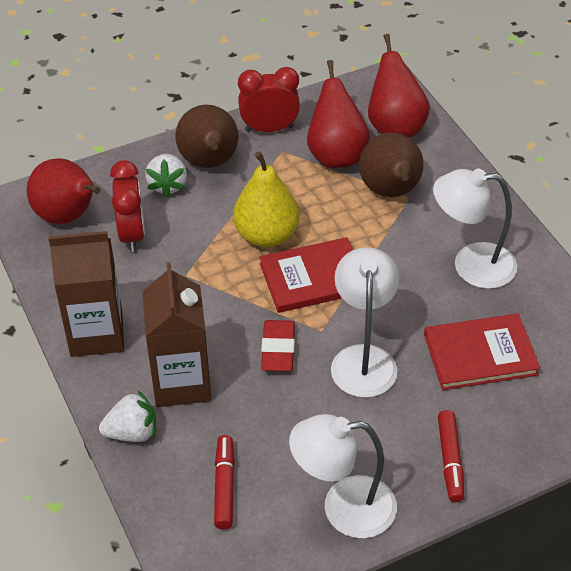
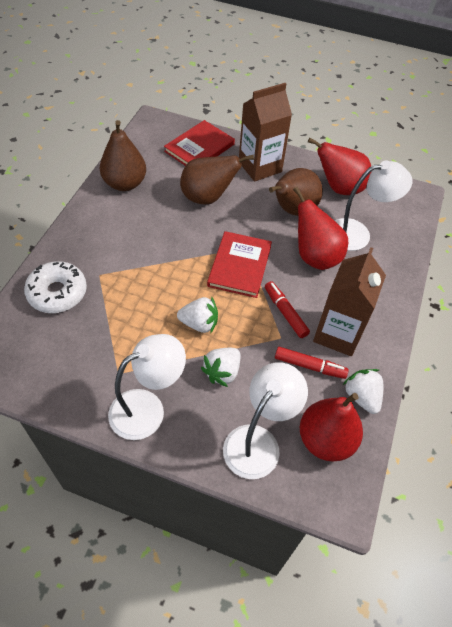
brown pear: 2 -> 3
red clock: 2 -> 0
red eraser: 1 -> 0
white donut: 0 -> 1
white strawberry: 2 -> 3
yellow pear: 1 -> 0

